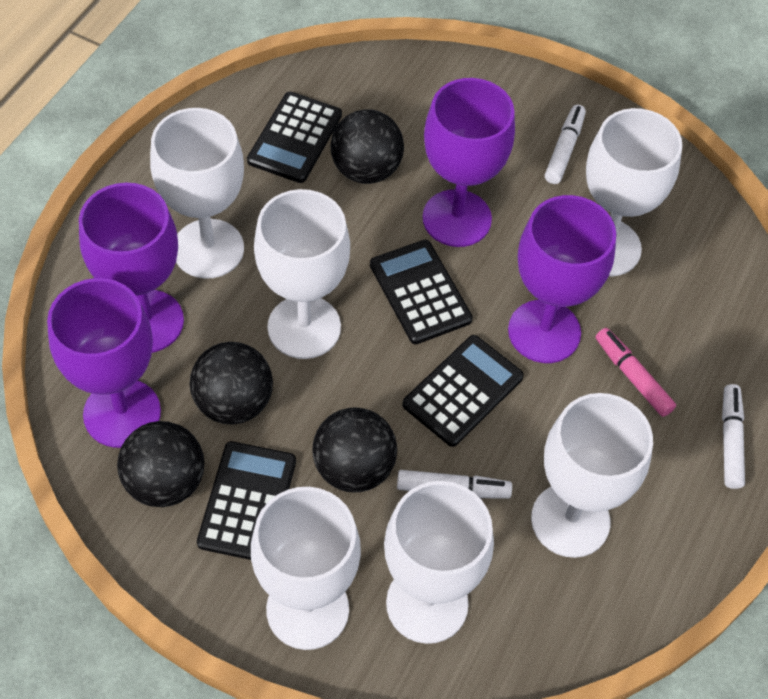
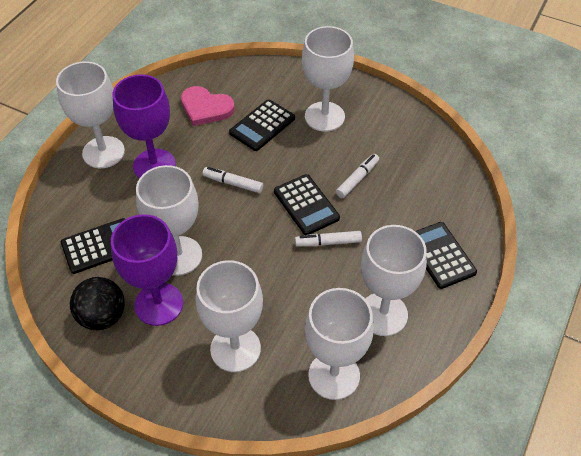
black ball: 4 -> 1
pink heart: 0 -> 1
pink marker: 1 -> 0
purple goblet: 4 -> 2

